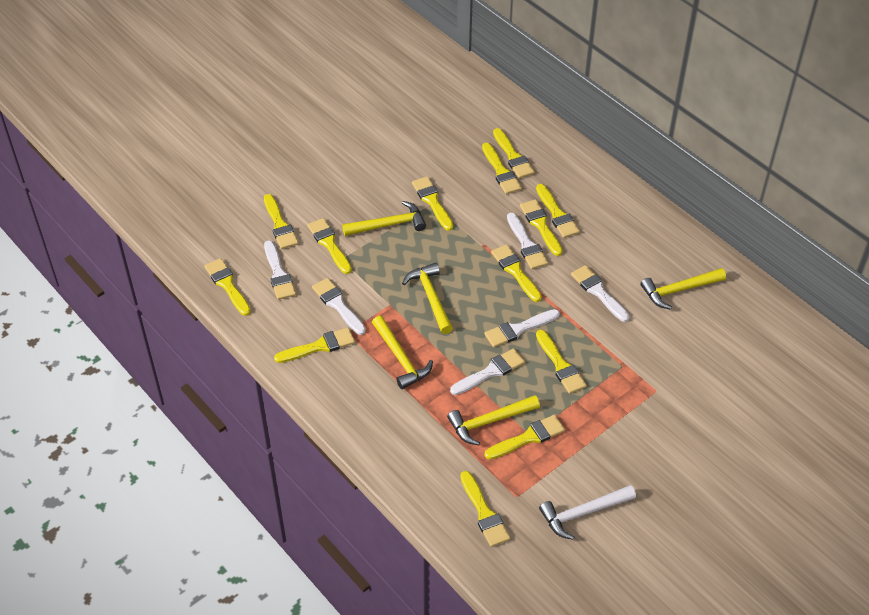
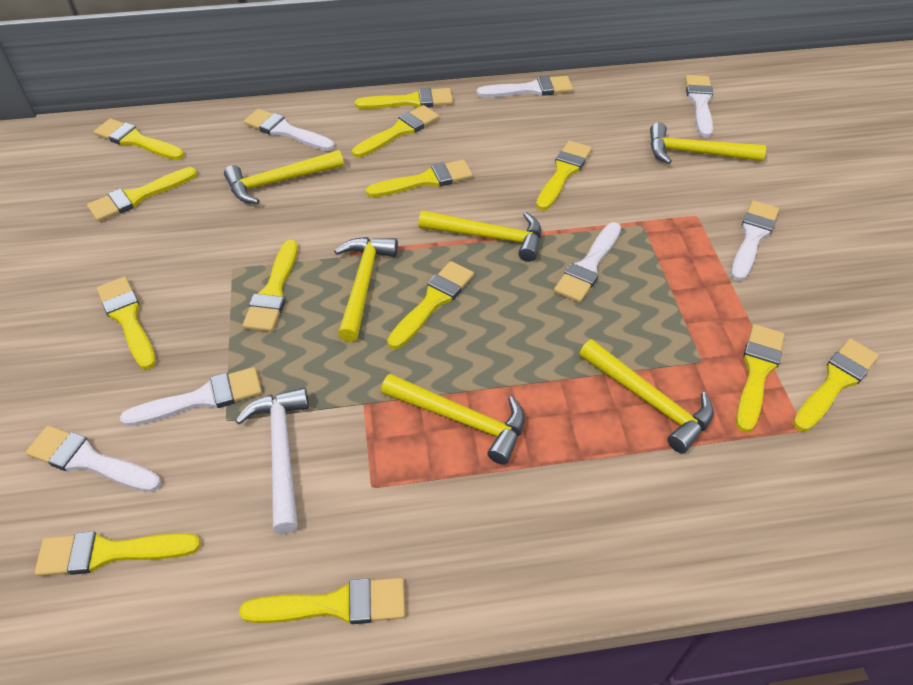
white brush: 6 -> 7
yellow hammer: 5 -> 6

